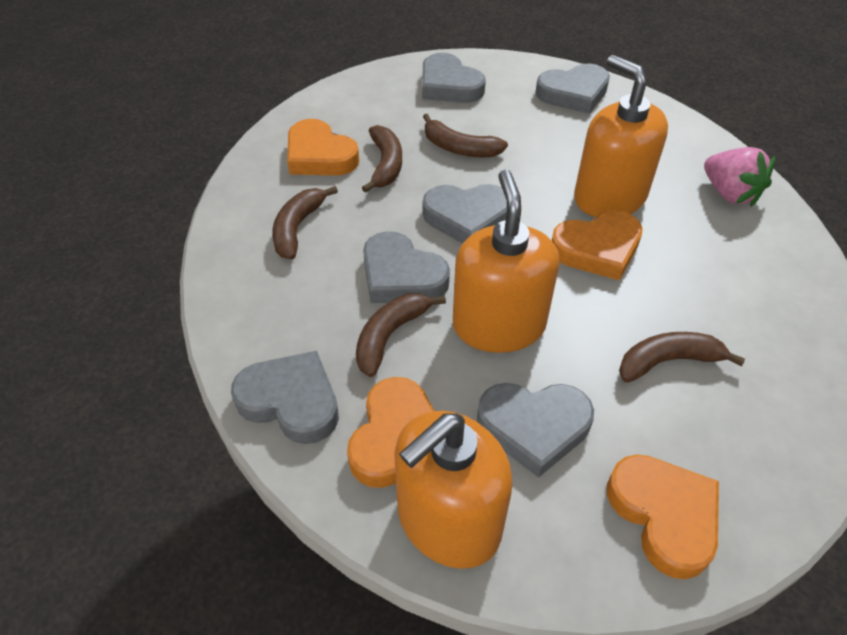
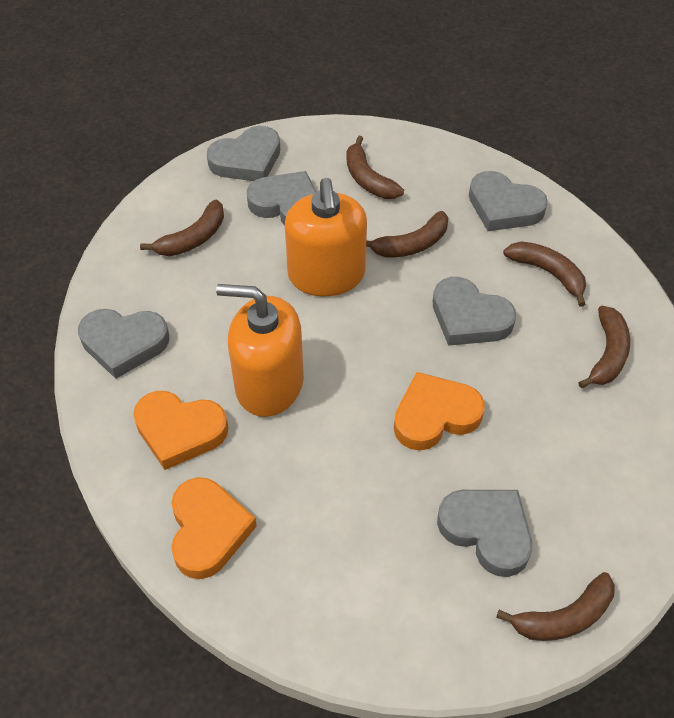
brown banana: 5 -> 6
orange heart: 4 -> 3
orange soap dispenser: 3 -> 2
pink strawberry: 1 -> 0

